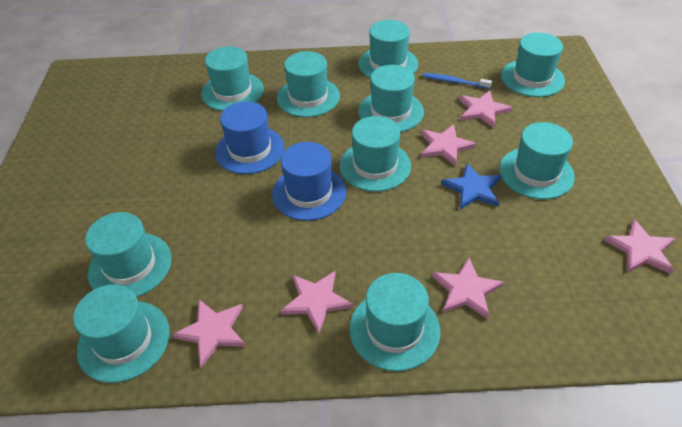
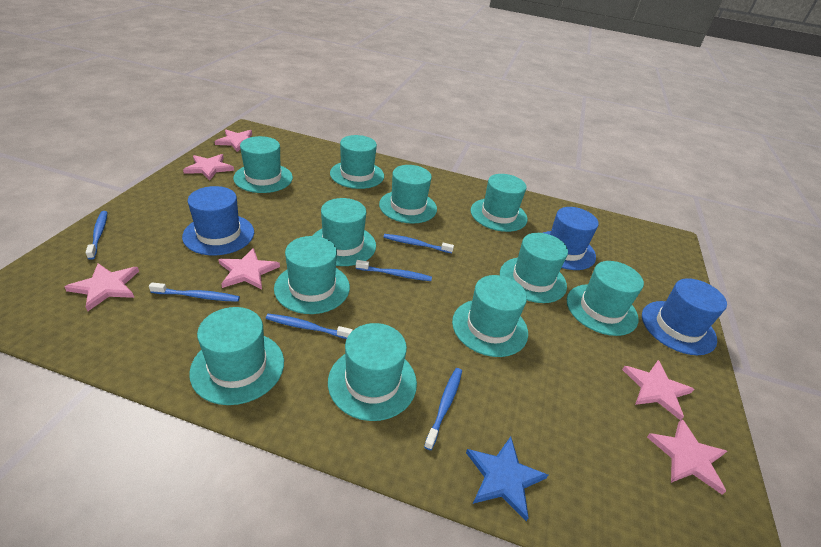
blue hat: 2 -> 3
blue toothbrush: 1 -> 6
turquoise hat: 10 -> 11

